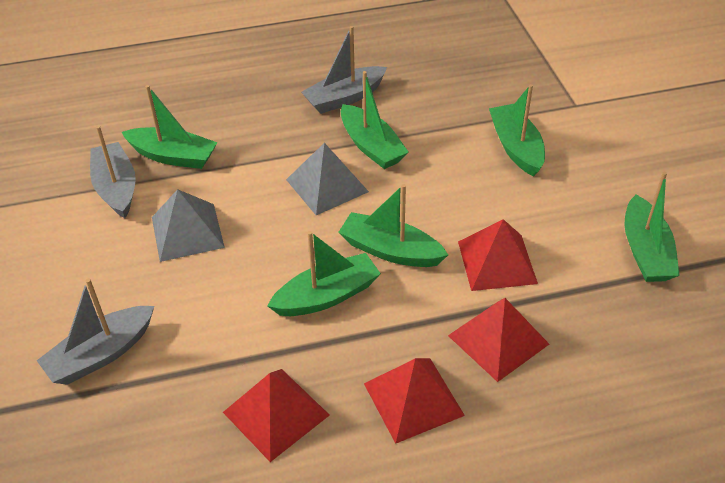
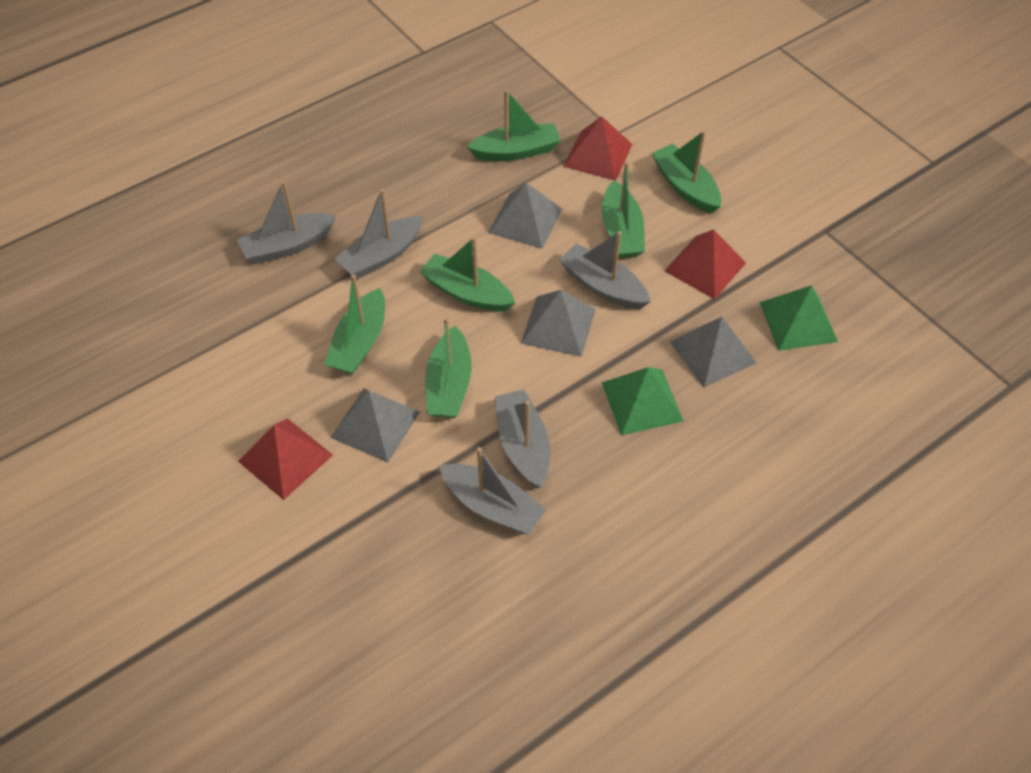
green pyramid: 0 -> 2
grey boat: 3 -> 5
grey pyramid: 2 -> 4
red pyramid: 4 -> 3

